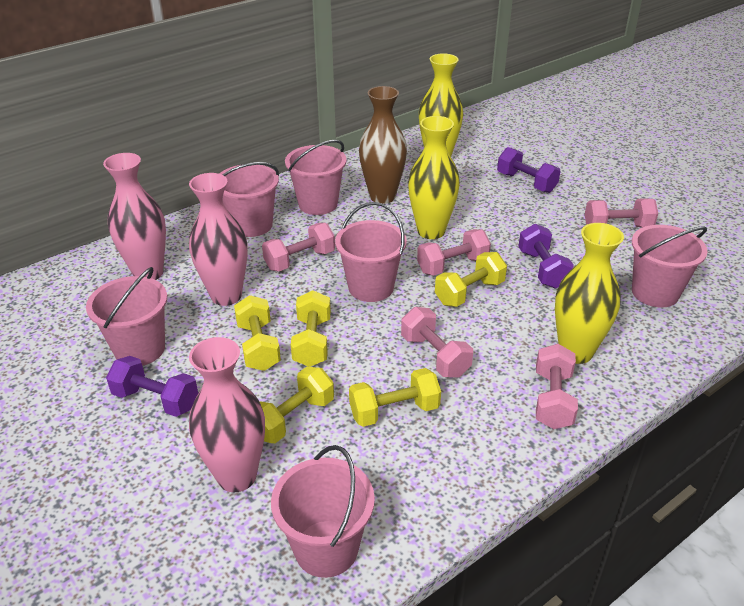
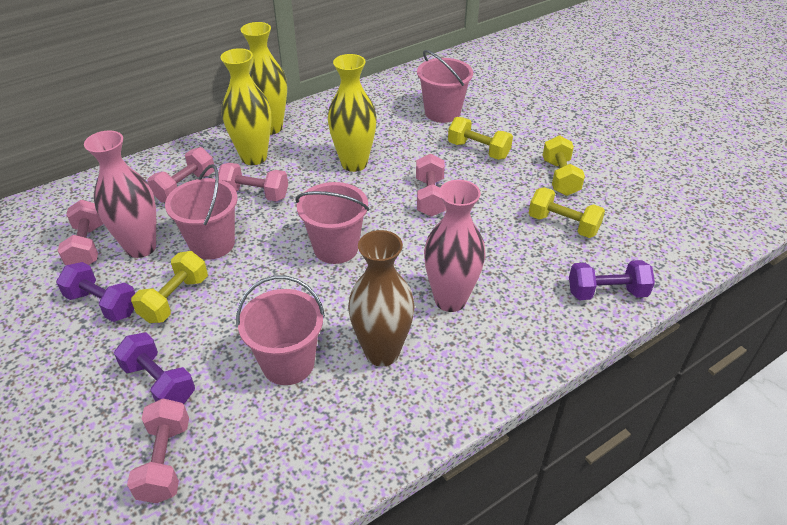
pink bucket: 6 -> 4
pink vase: 3 -> 2
yellow dumbbell: 5 -> 4

